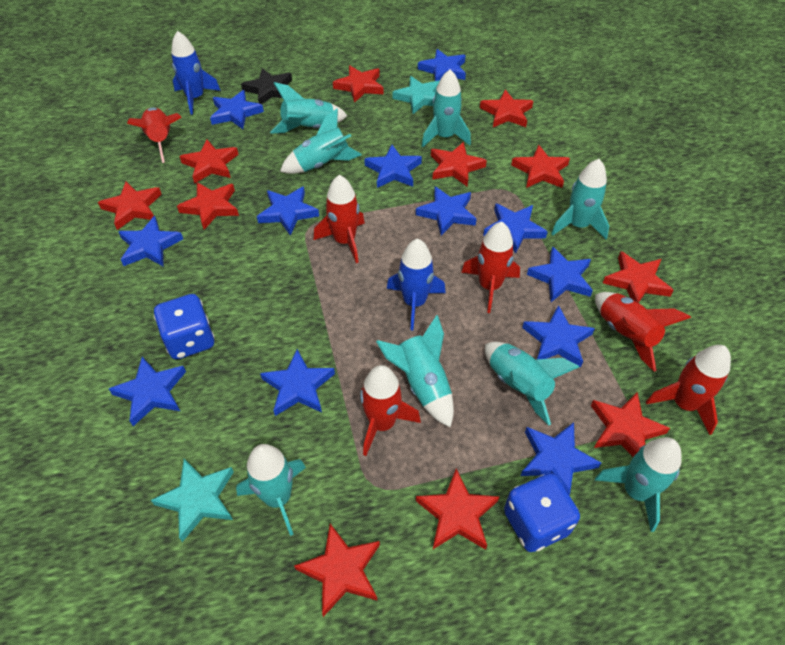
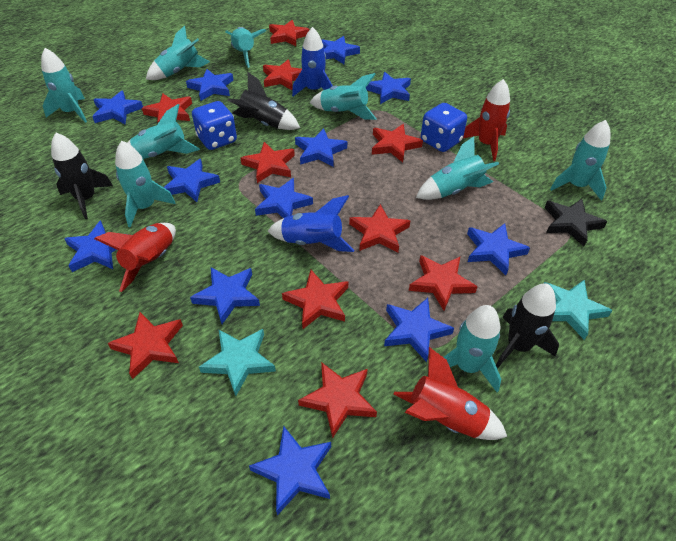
black rocket: 0 -> 3
red rocket: 6 -> 3
red star: 11 -> 10
turquoise rocket: 8 -> 9

